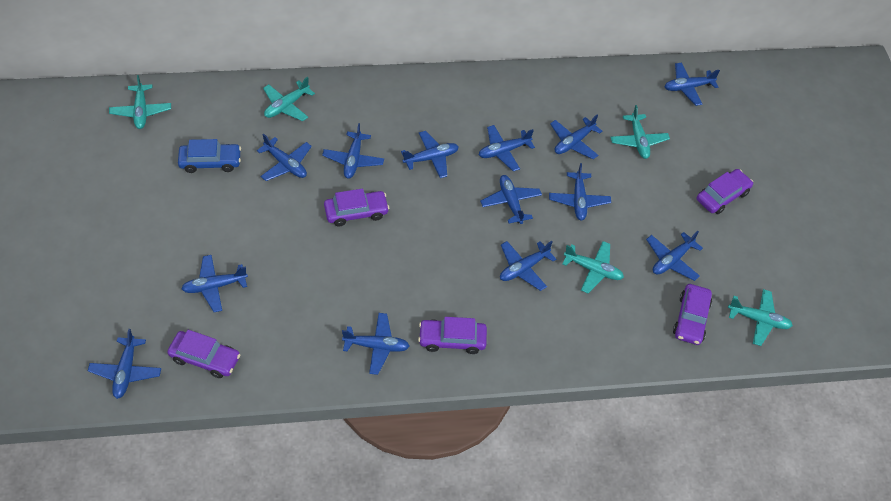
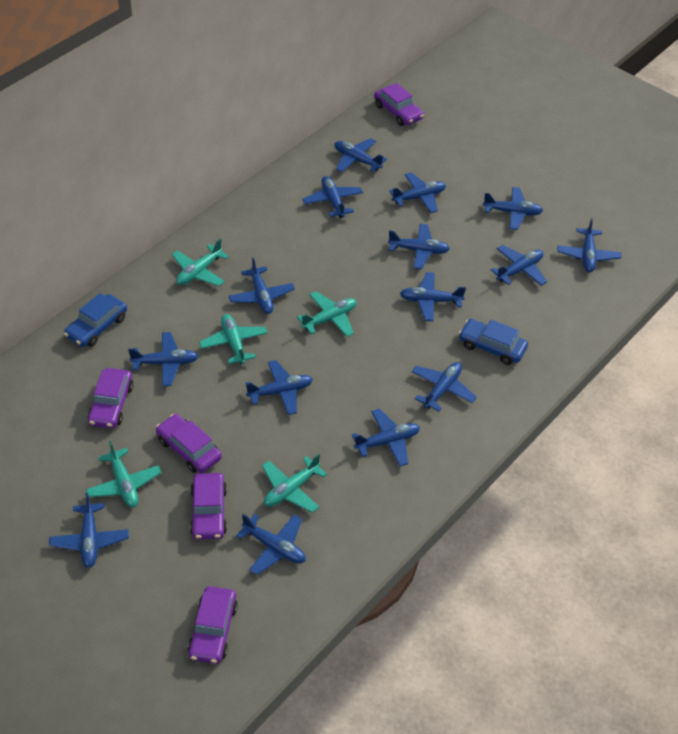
blue car: 1 -> 2
blue plane: 13 -> 15

